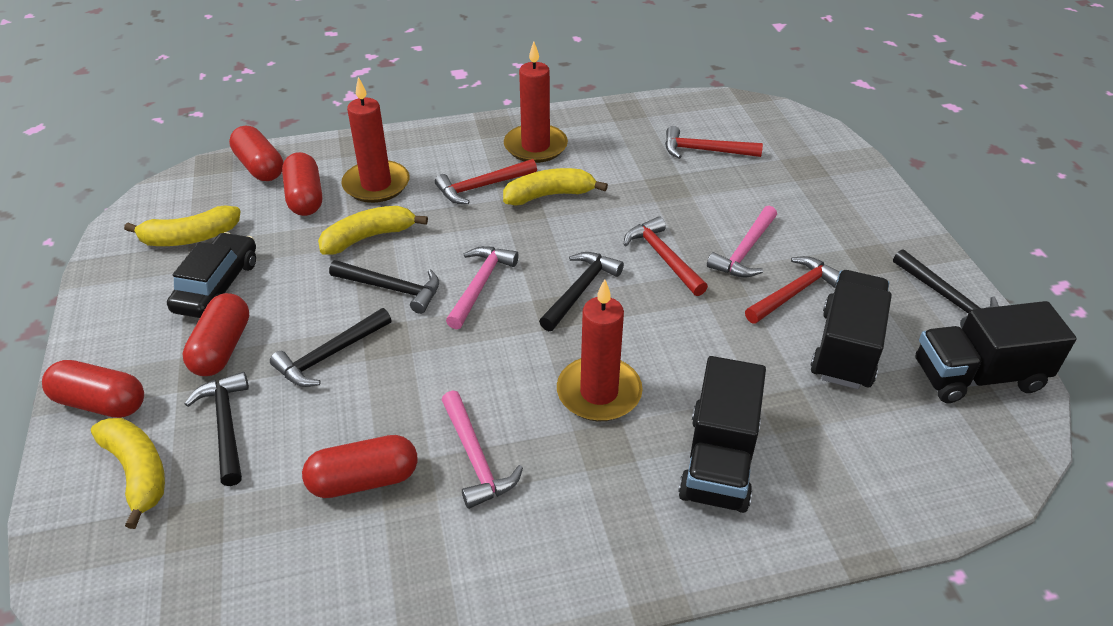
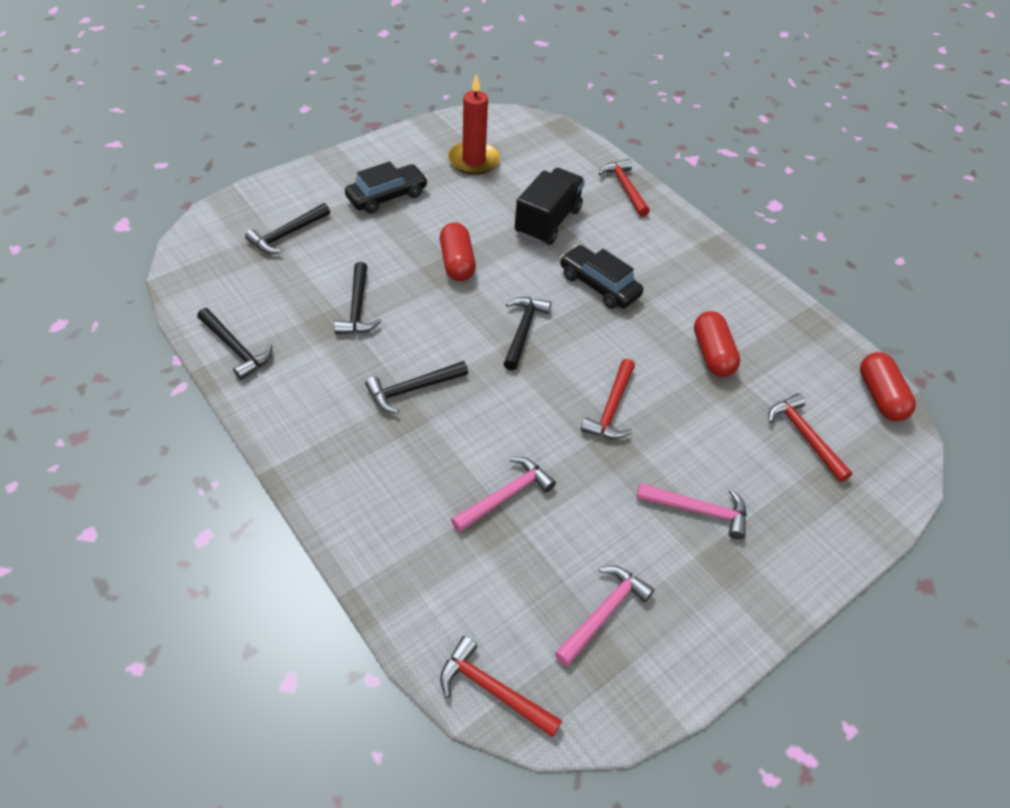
black car: 1 -> 2
black truck: 3 -> 1
red candle: 3 -> 1
red capsule: 5 -> 3
yellow banana: 4 -> 0

